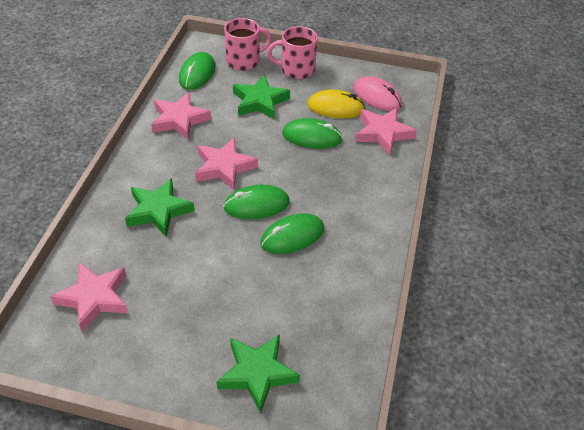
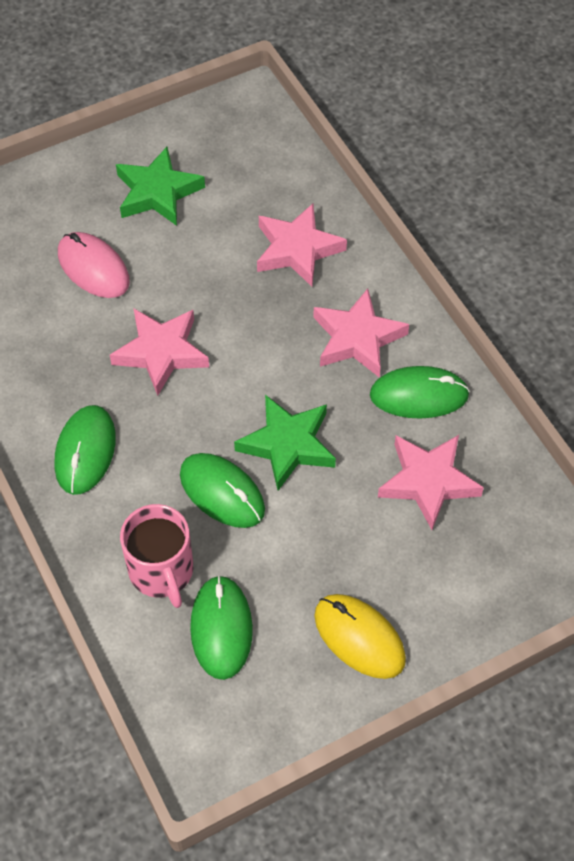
green star: 3 -> 2
pink mug: 2 -> 1

